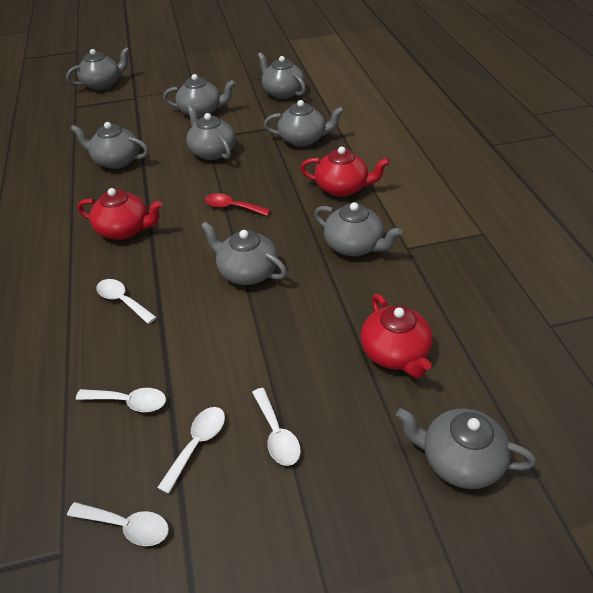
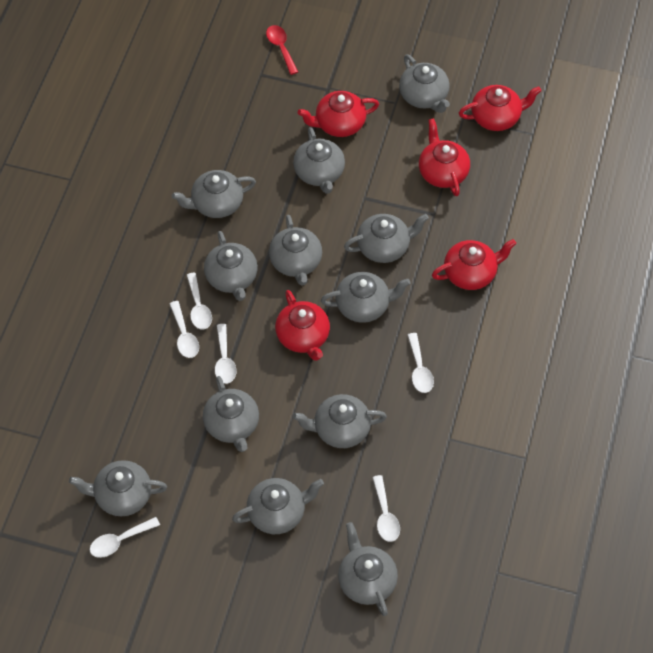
grey teapot: 9 -> 12
red teapot: 3 -> 5
white spoon: 5 -> 6

